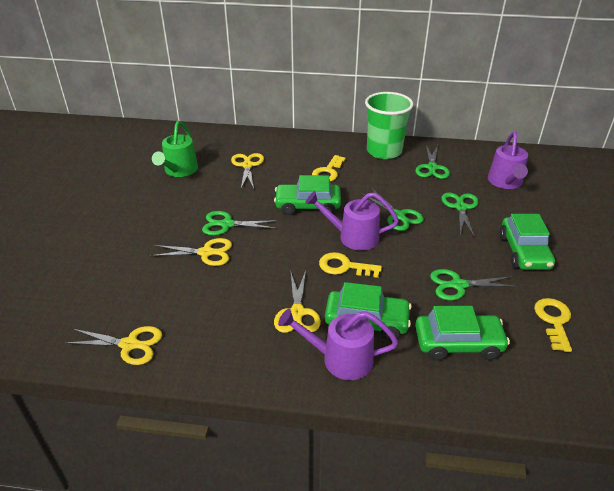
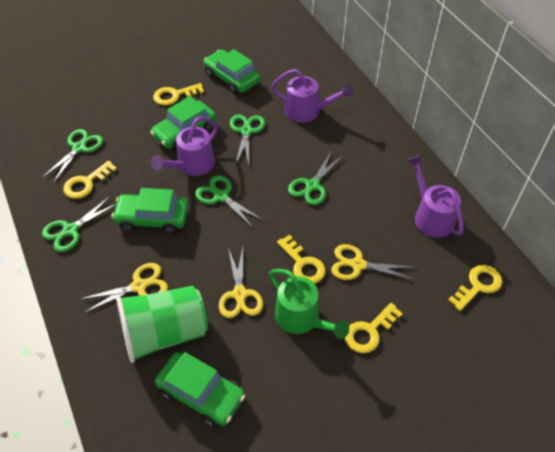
yellow key: 3 -> 5
yellow scissors: 4 -> 3

